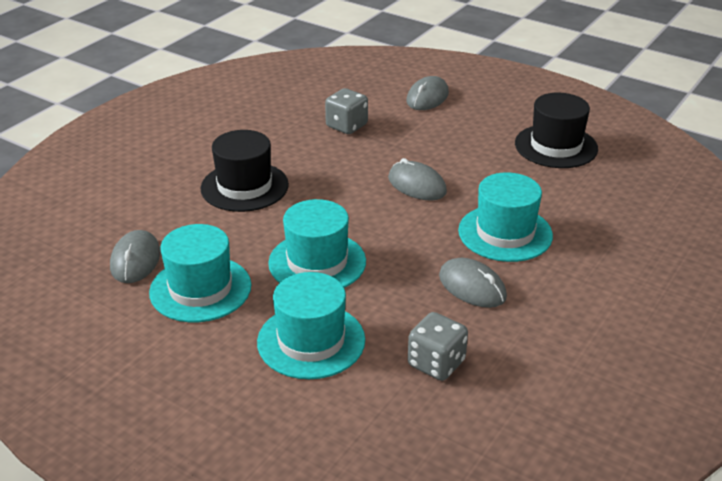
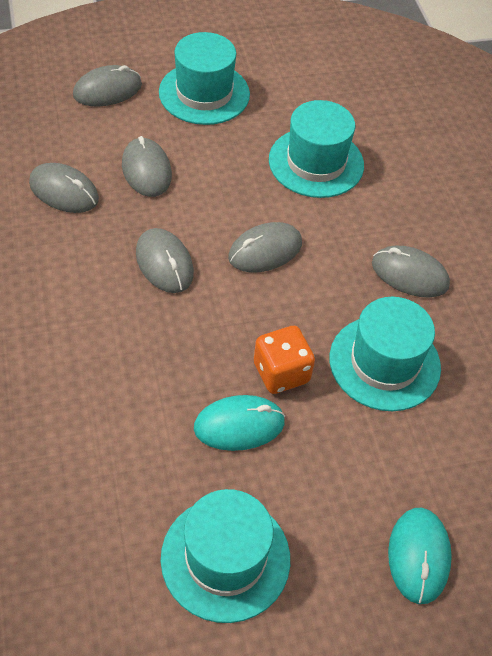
black hat: 2 -> 0
grey dice: 2 -> 0
grey mouse: 4 -> 6
orange dice: 0 -> 1
turquoise mouse: 0 -> 2

